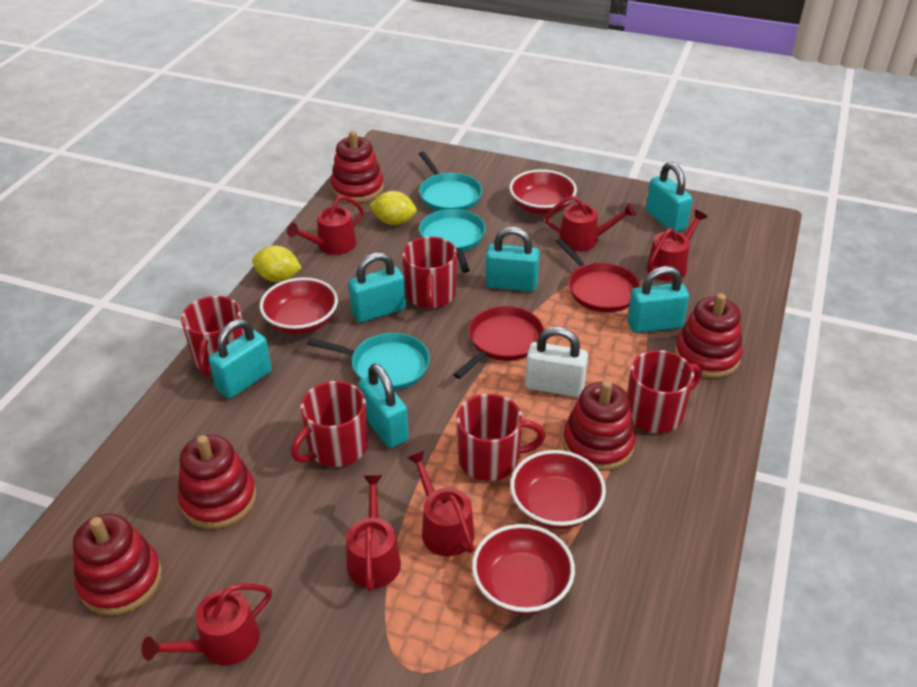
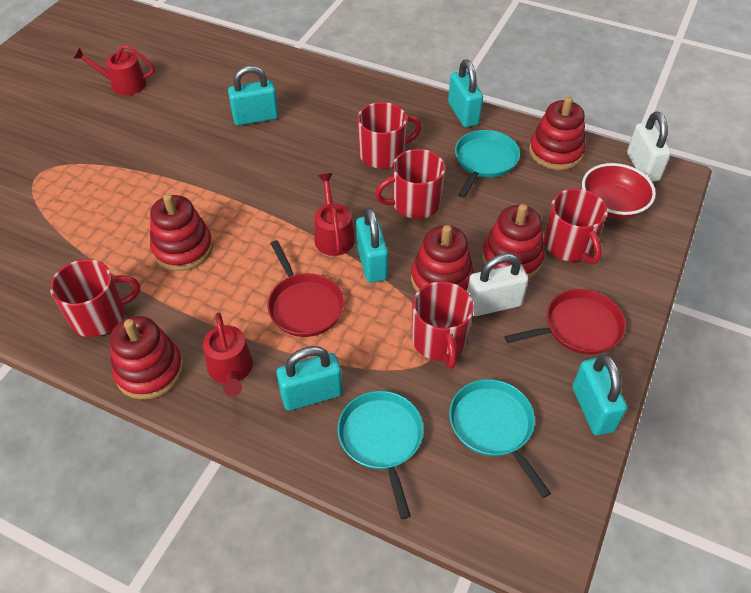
red bowl: 4 -> 1
red watering can: 6 -> 3
turquoise padlock: 6 -> 5
white padlock: 1 -> 2
yellow lemon: 2 -> 0

